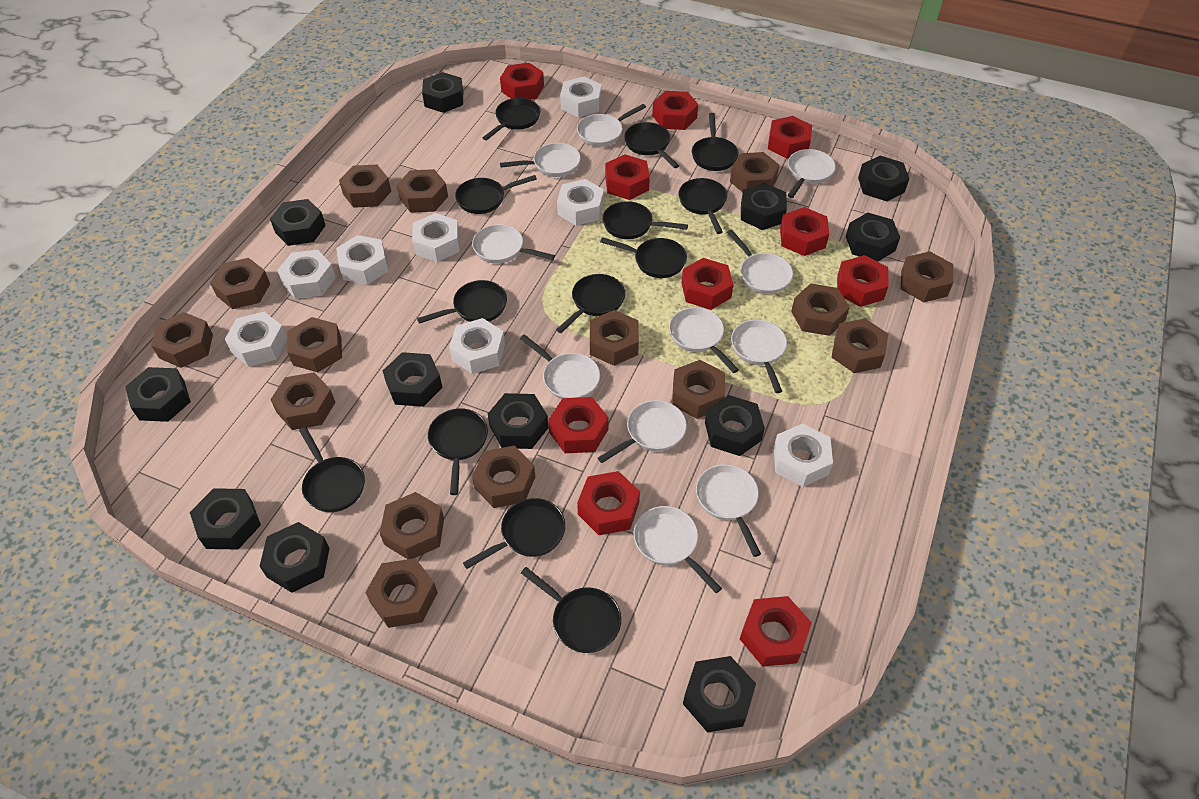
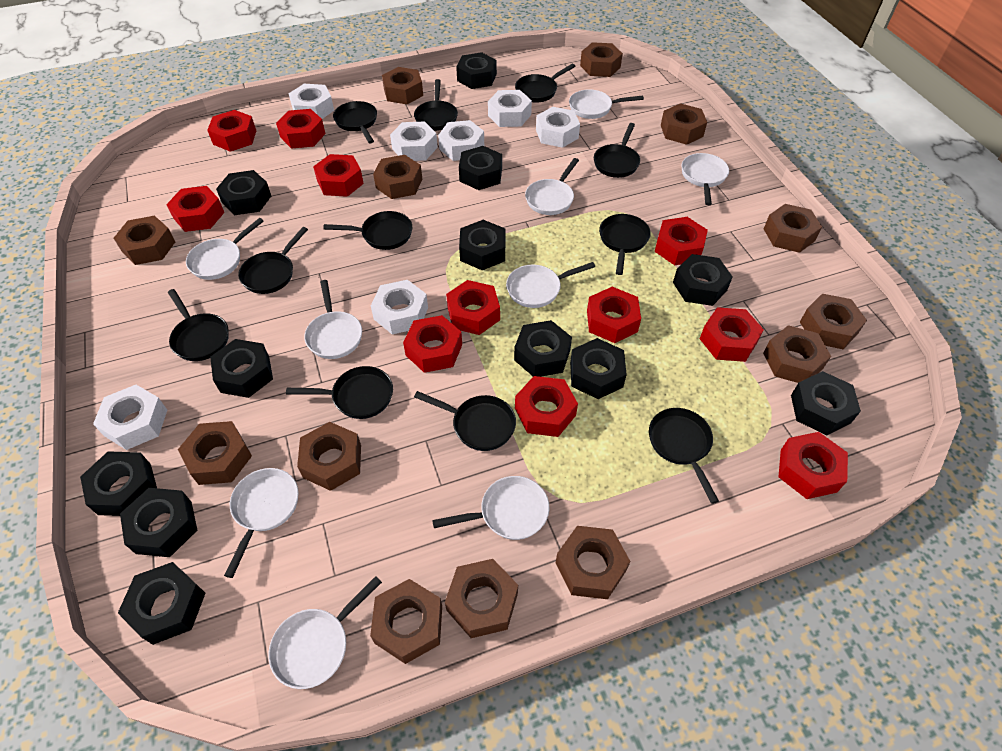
black pan: 13 -> 11
brown nut: 15 -> 13
red nut: 10 -> 11
white nut: 8 -> 7
white pan: 11 -> 9

